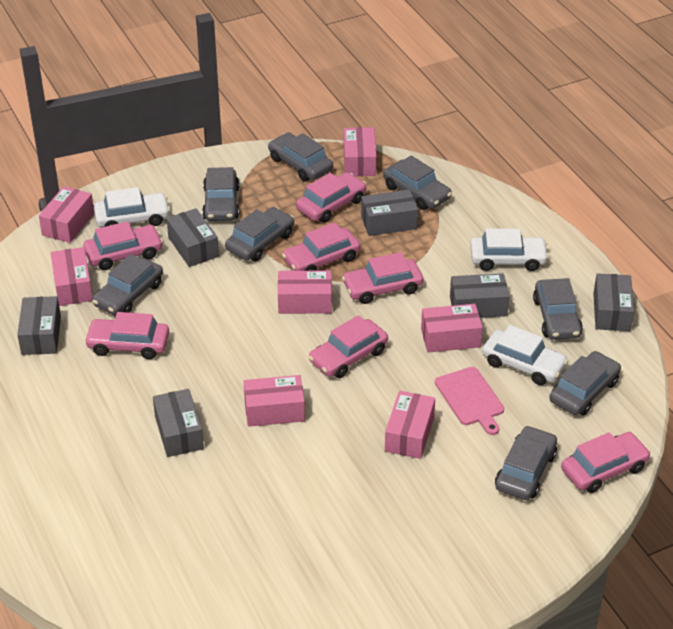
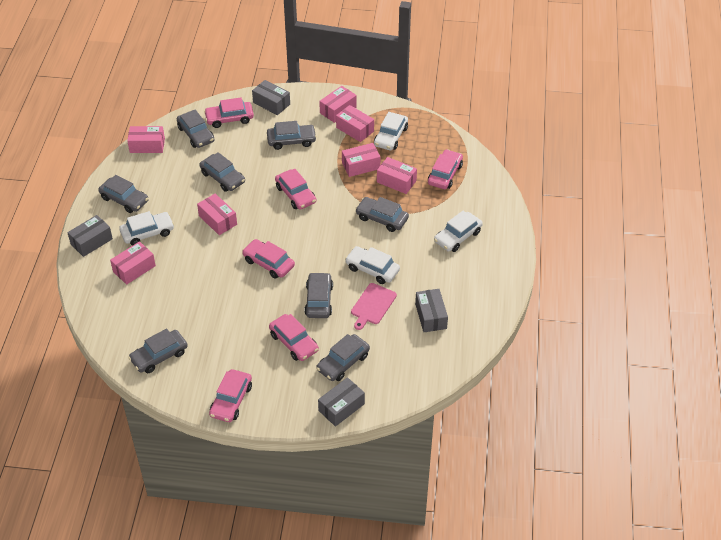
grey box: 6 -> 4
pink car: 7 -> 6
white car: 3 -> 4

